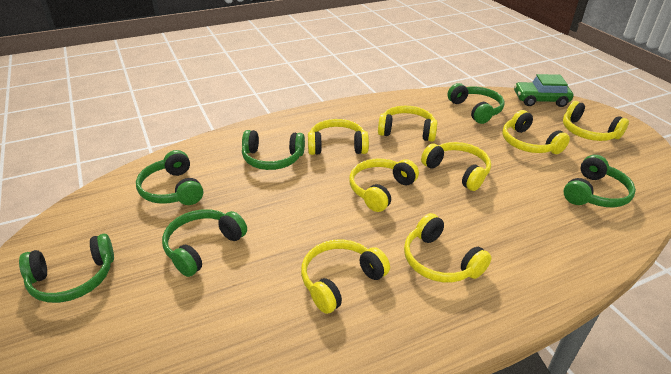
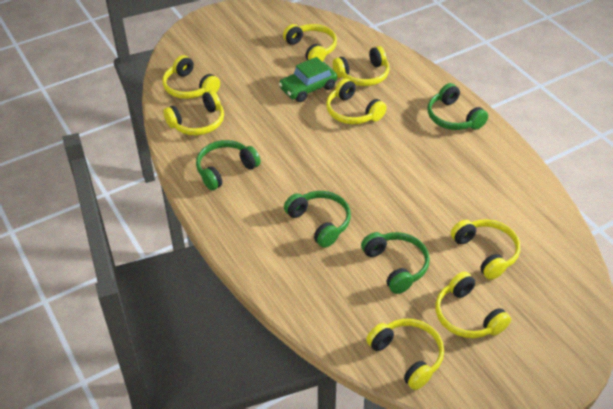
green headphones: 6 -> 4

